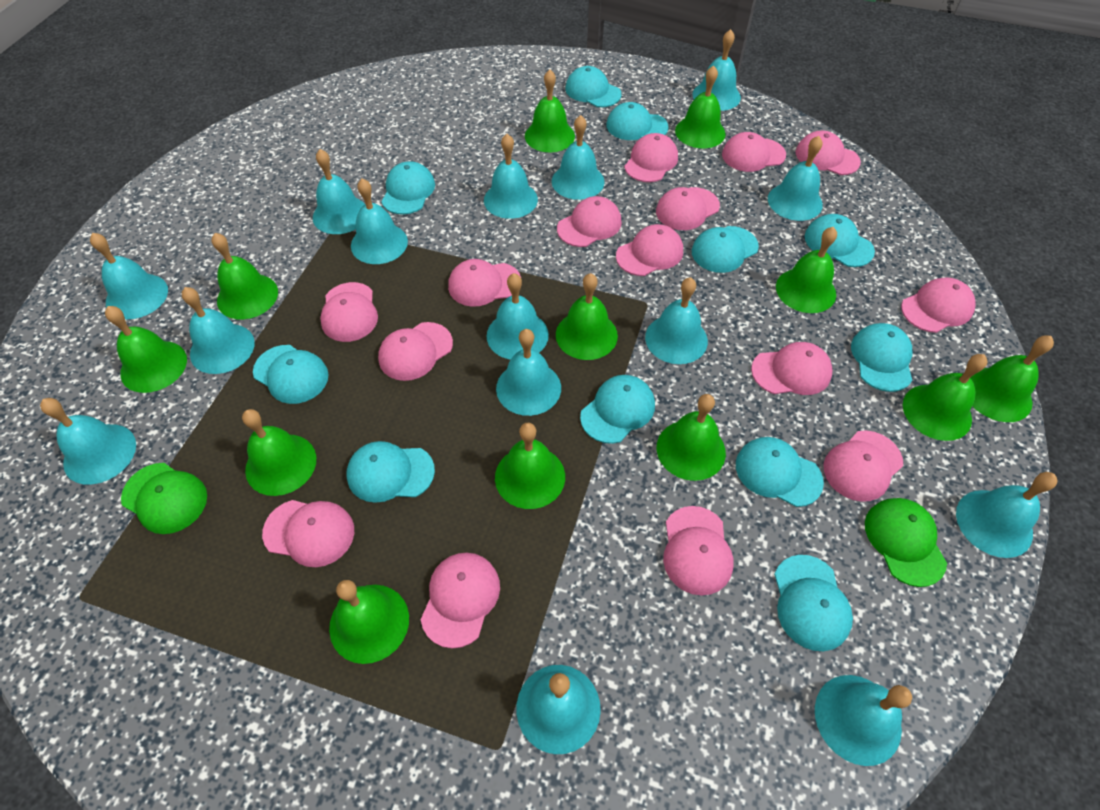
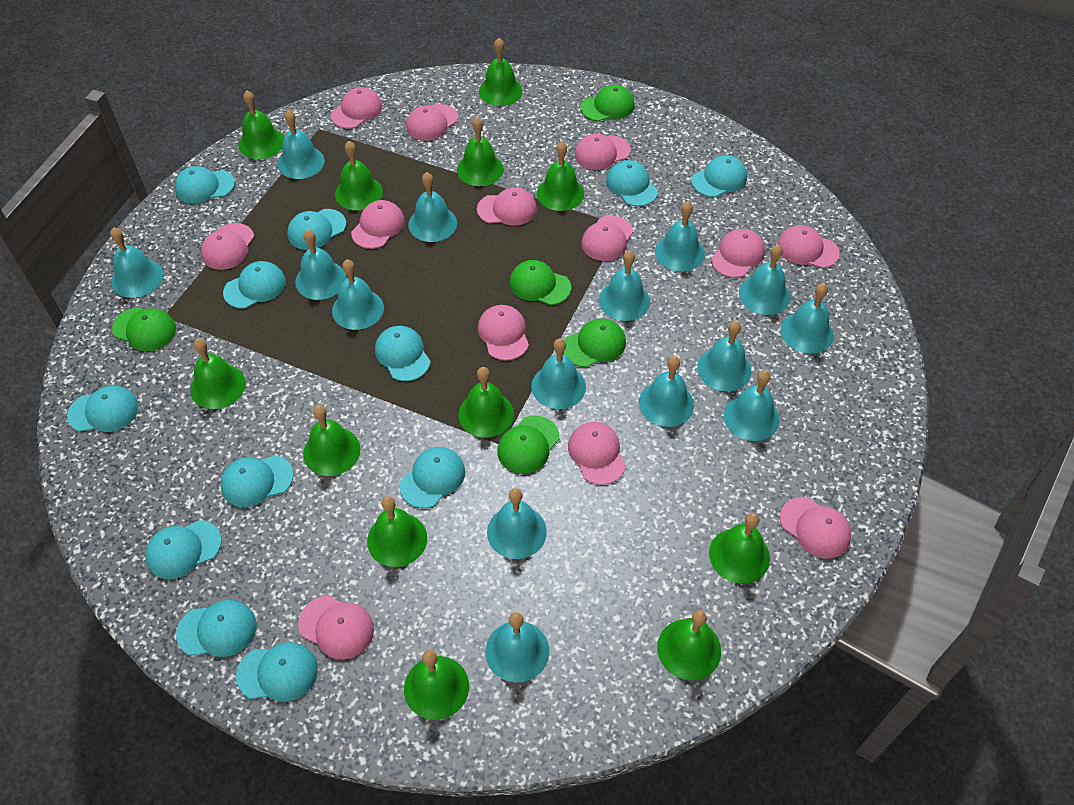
green cap: 2 -> 5
pink cap: 15 -> 13
turquoise cap: 11 -> 12

